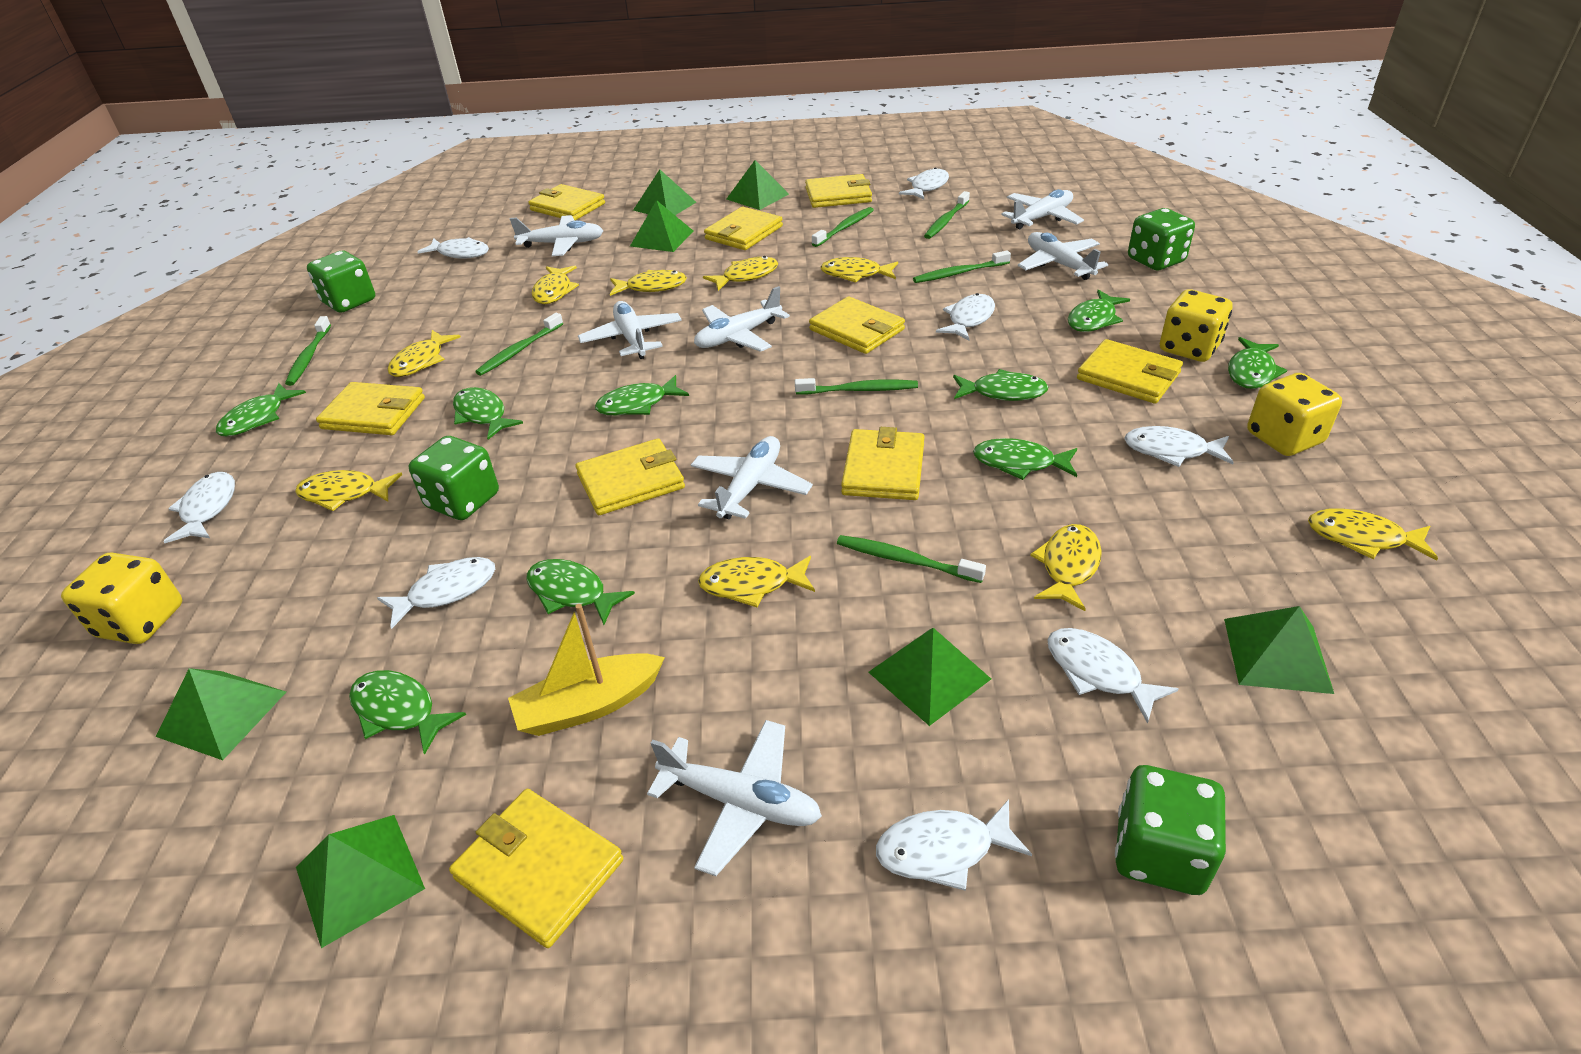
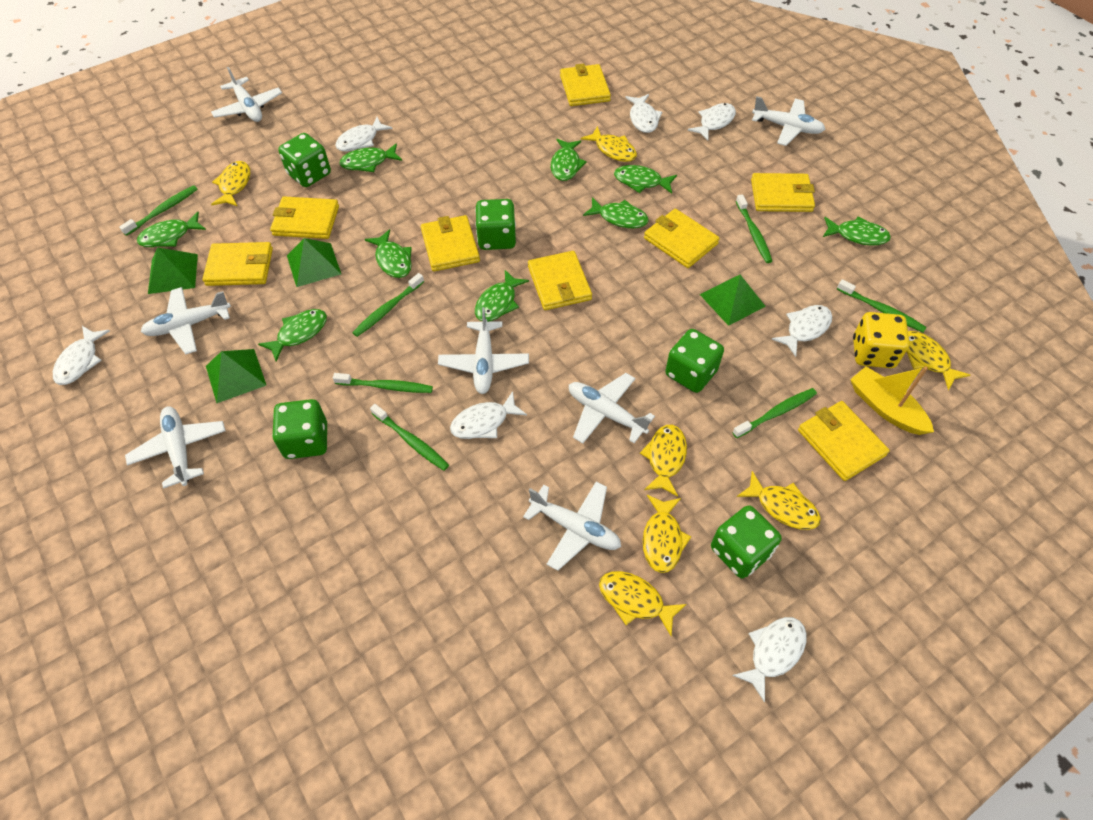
green dice: 4 -> 5
green pyramid: 7 -> 4
white fish: 8 -> 7
yellow dice: 3 -> 1
yellow fish: 9 -> 7
yellow wallet: 9 -> 8

